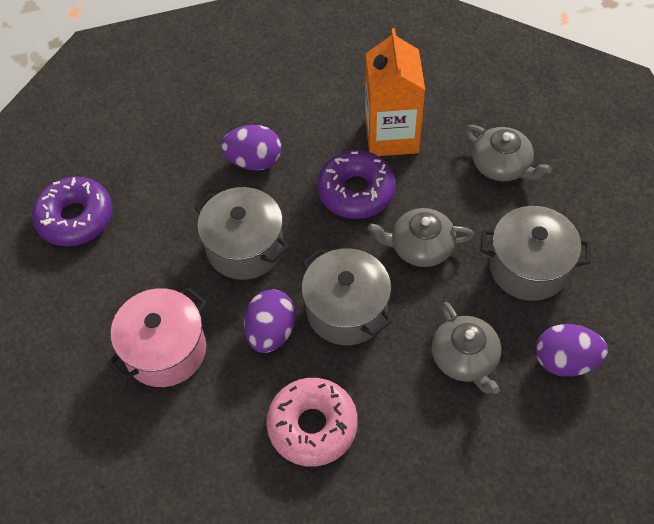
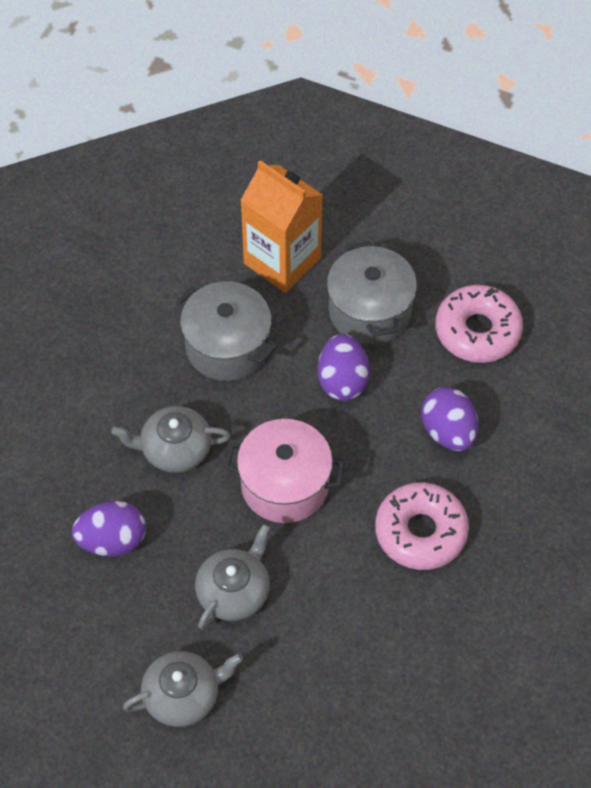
grey pot: 3 -> 2
pink donut: 1 -> 2
purple donut: 2 -> 0

